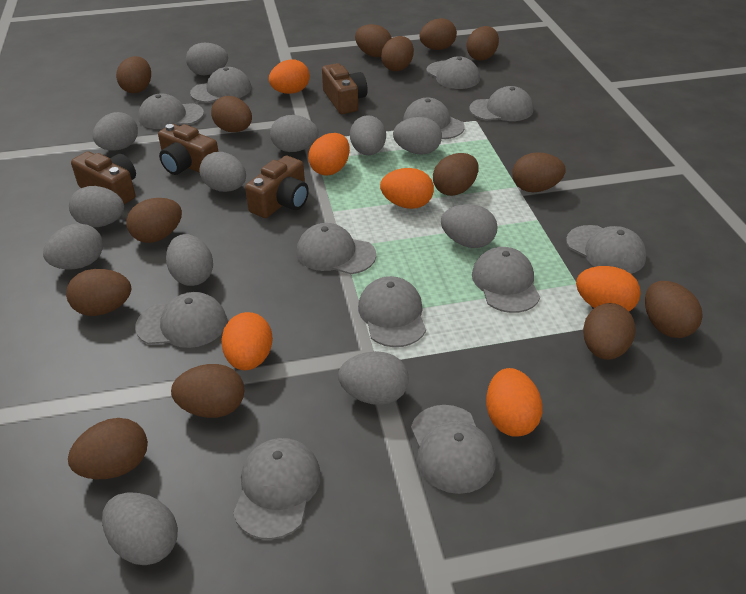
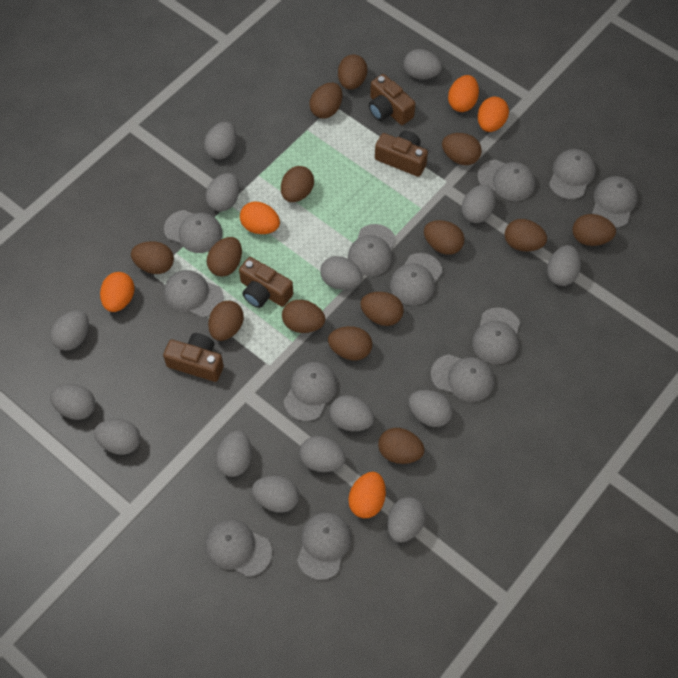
grey egg: 12 -> 15
orange egg: 6 -> 5

